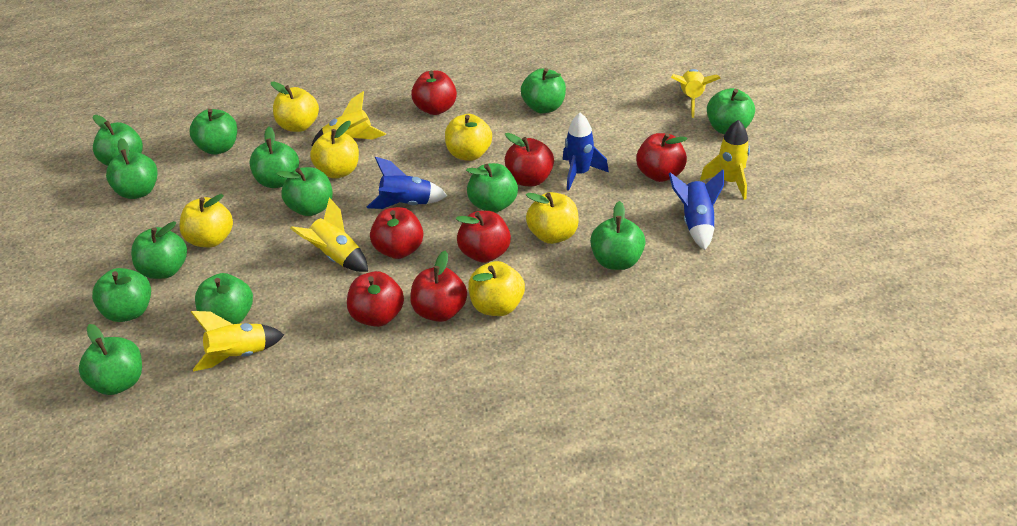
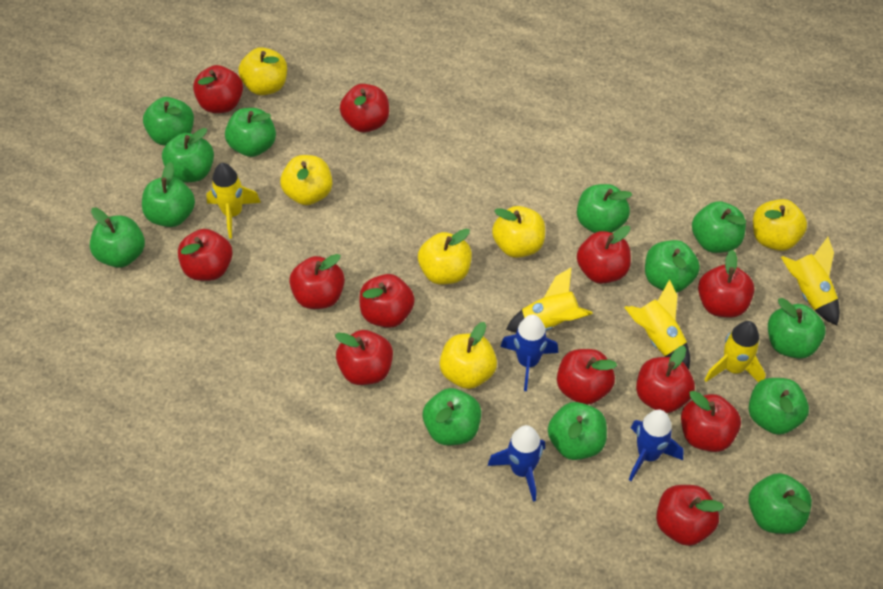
red apple: 7 -> 12

